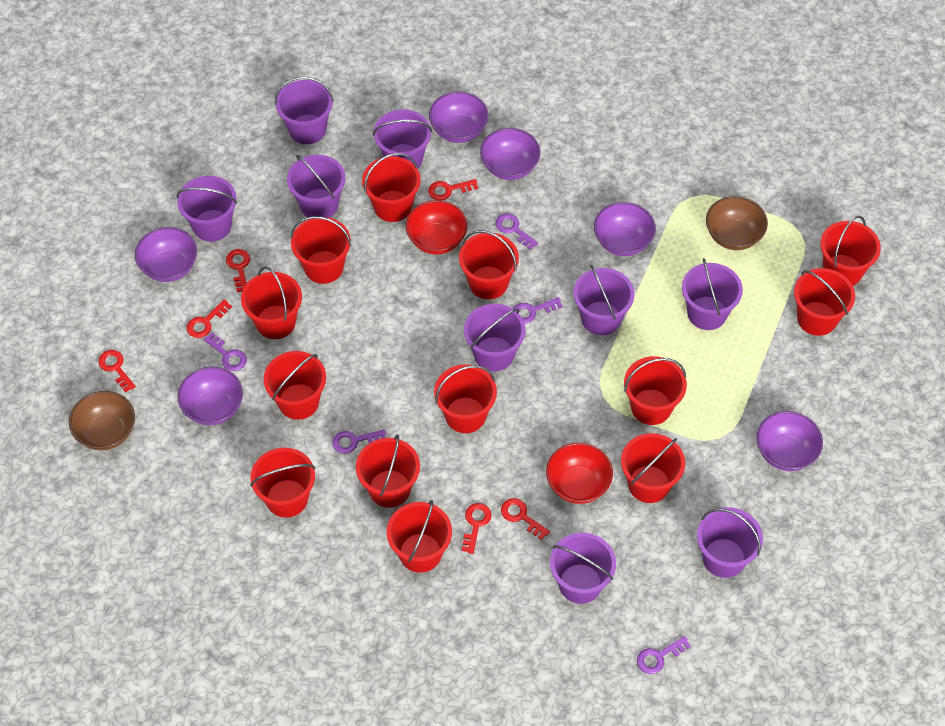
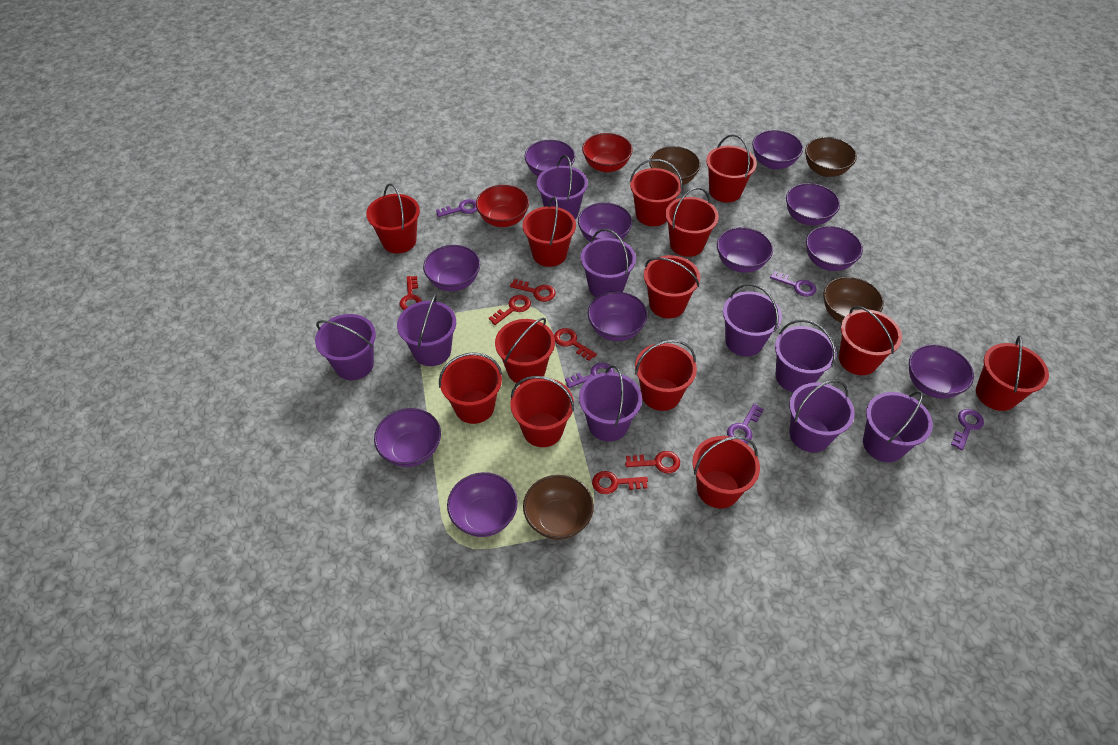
brown bowl: 2 -> 4
purple bowl: 6 -> 11

